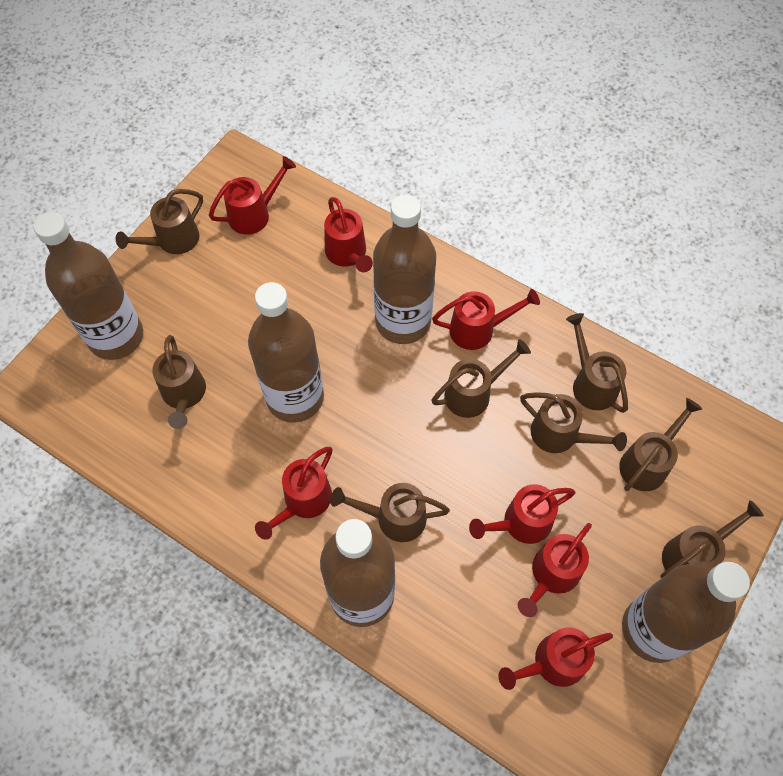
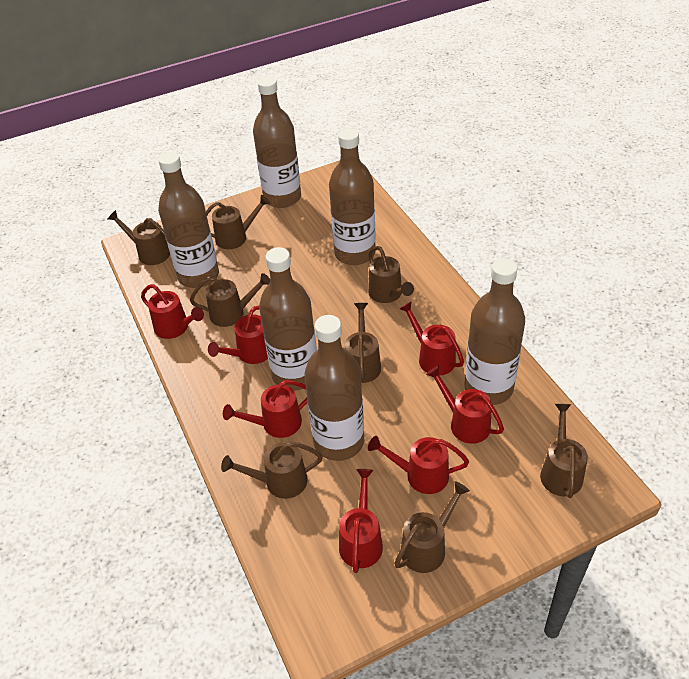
brown bottle: 5 -> 6

